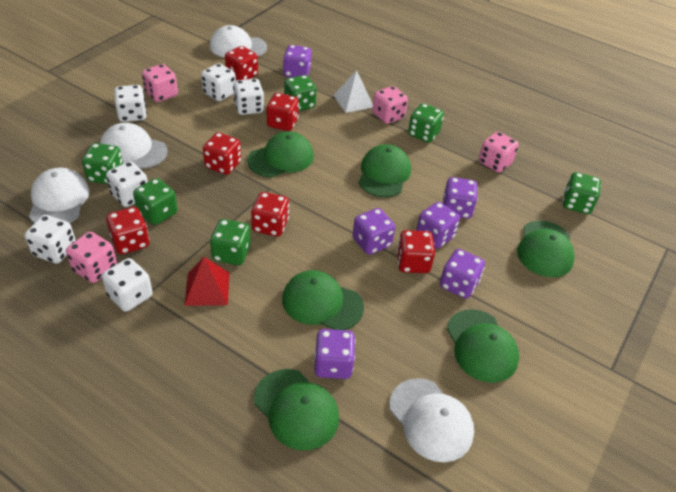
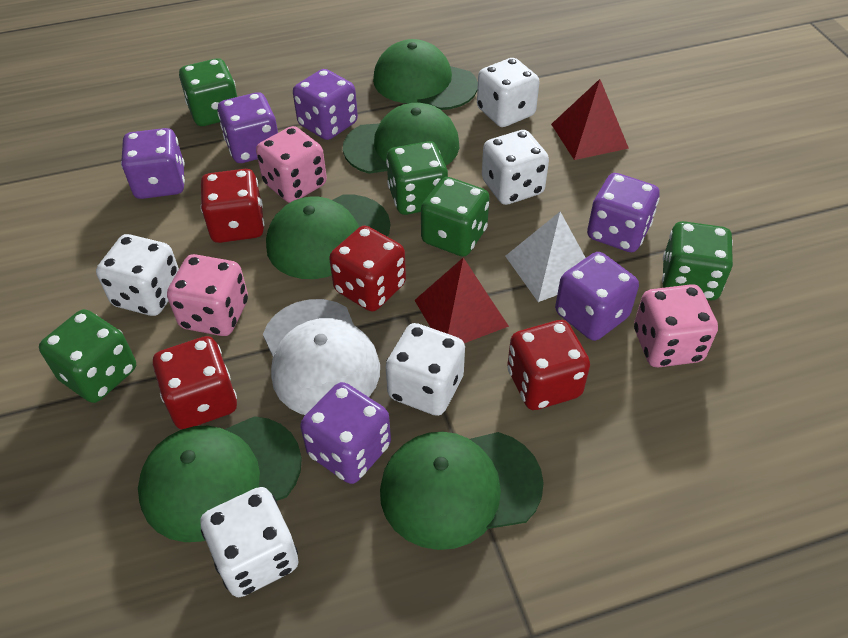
green cap: 6 -> 5
green dice: 6 -> 5
pink dice: 4 -> 3
red dice: 6 -> 4
red pyramid: 1 -> 2
white cap: 4 -> 1
white dice: 6 -> 5

